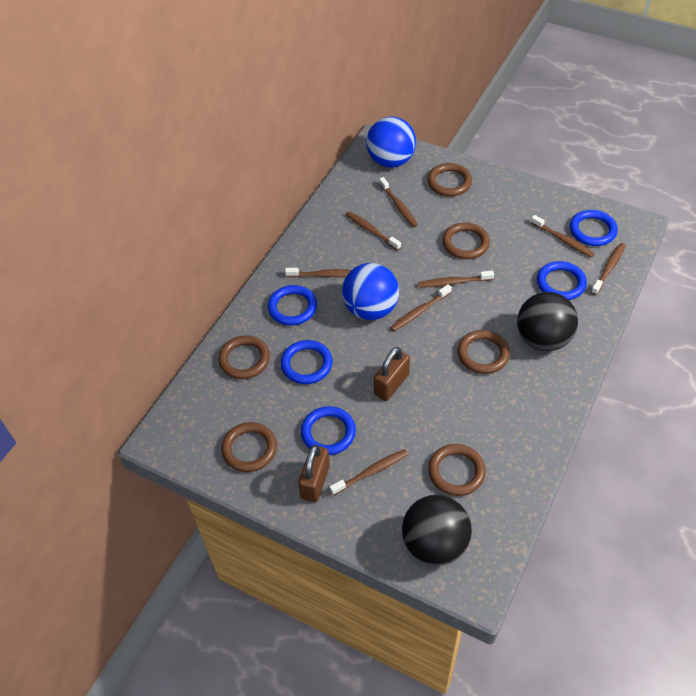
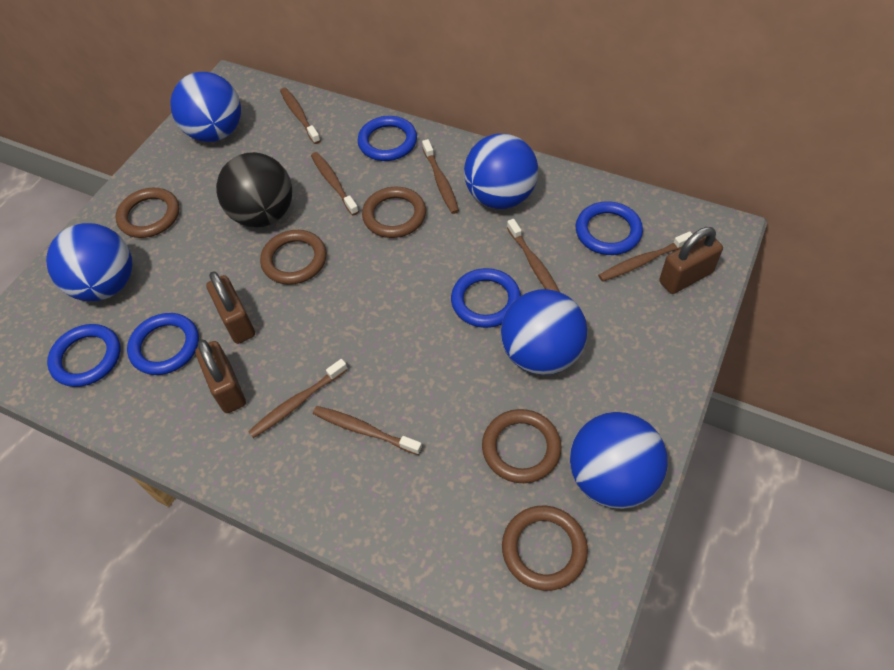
black ball: 2 -> 1
blue ball: 2 -> 5
brown padlock: 2 -> 3
brown ring: 6 -> 5
brown toothbrush: 8 -> 7

